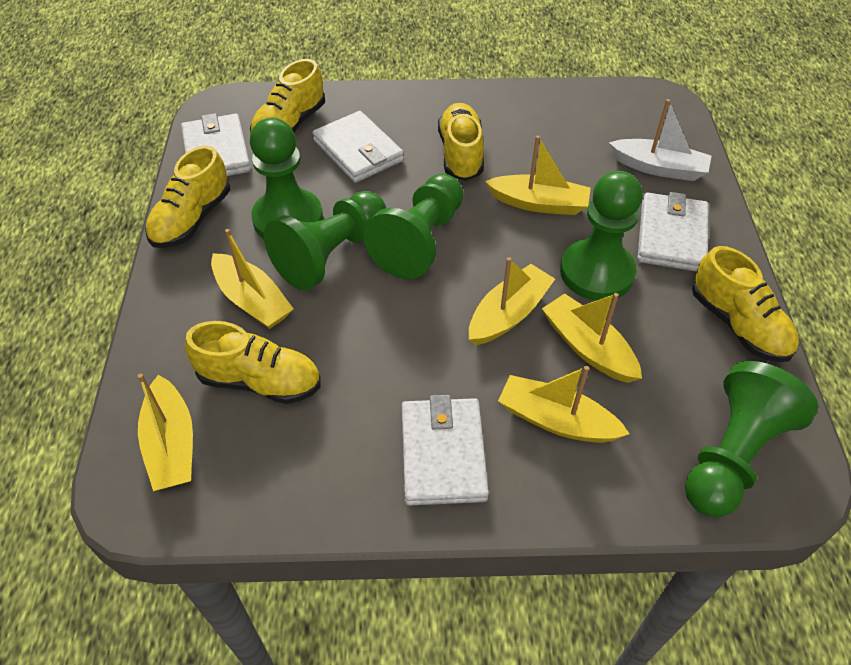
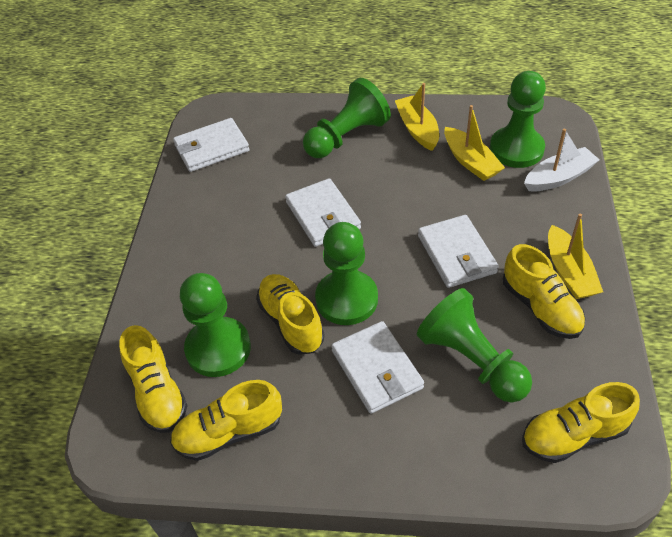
yellow boat: 6 -> 3

